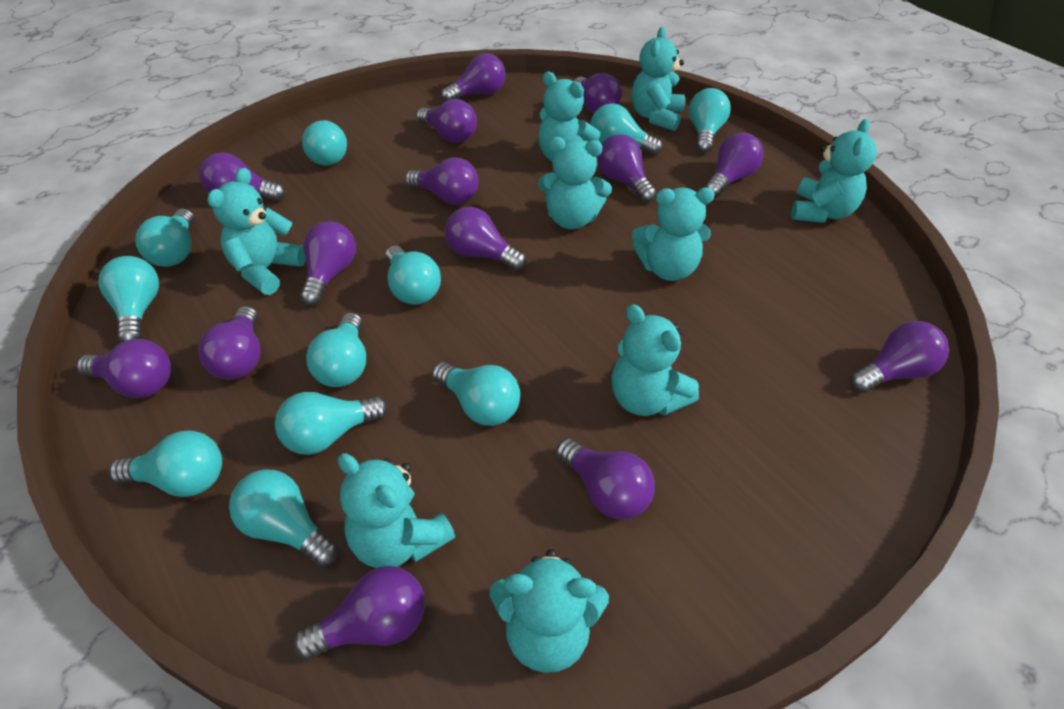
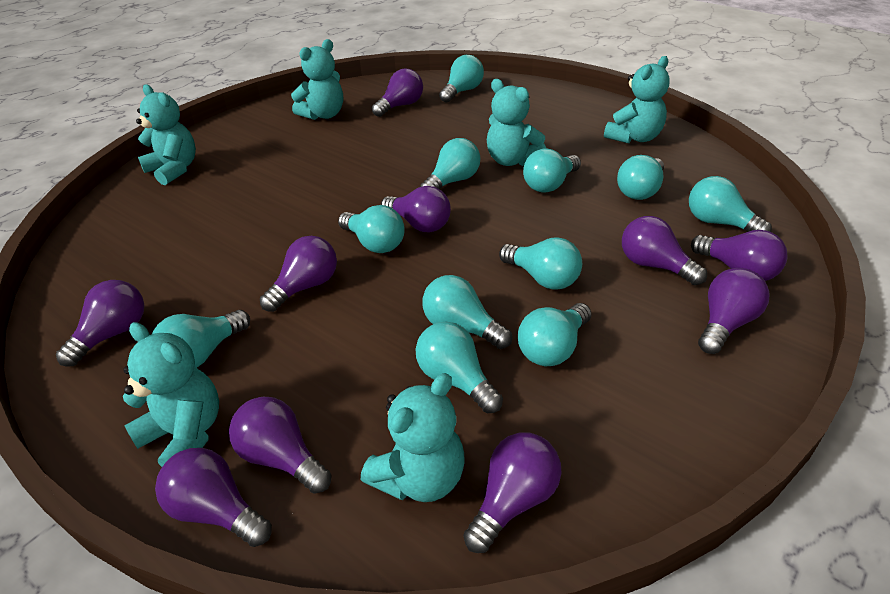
purple light bulb: 14 -> 10
turquoise teddy bear: 9 -> 6

